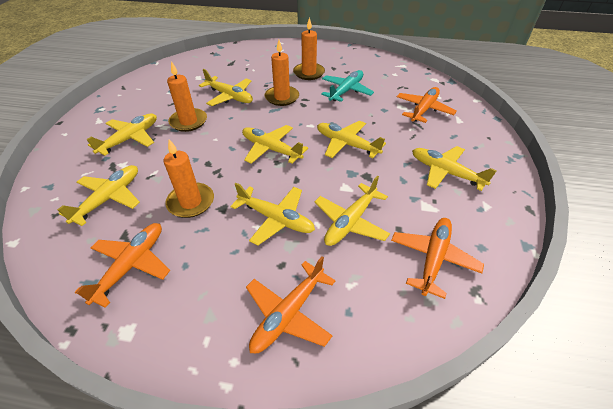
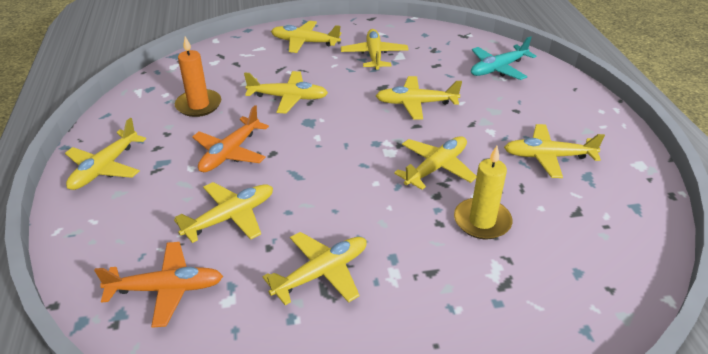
orange candle: 4 -> 1
orange plane: 4 -> 2
yellow candle: 0 -> 1
yellow plane: 8 -> 9

